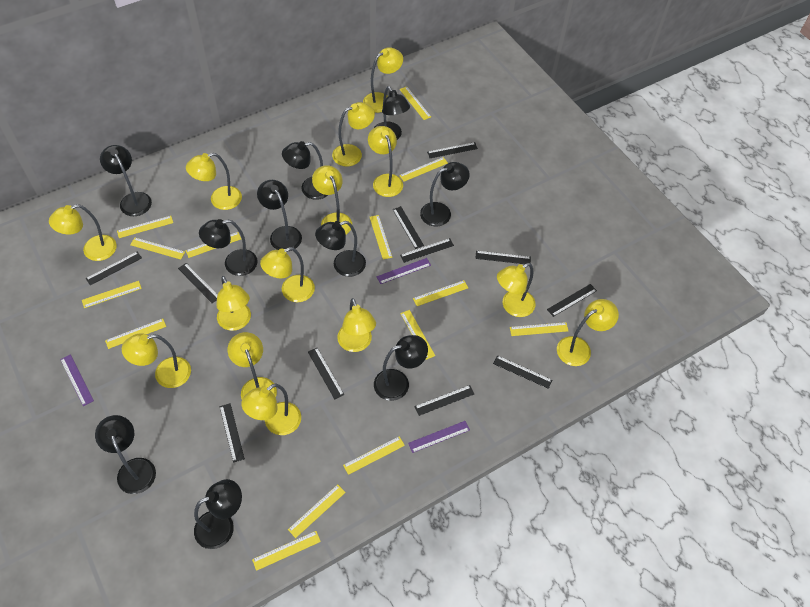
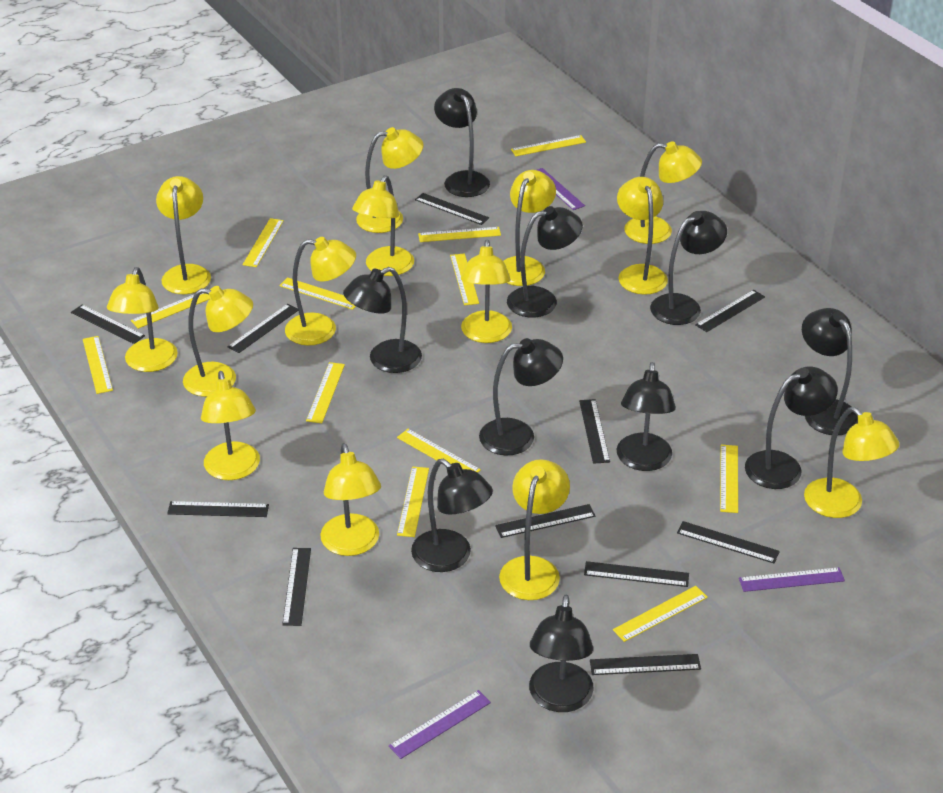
yellow ruler: 14 -> 12

